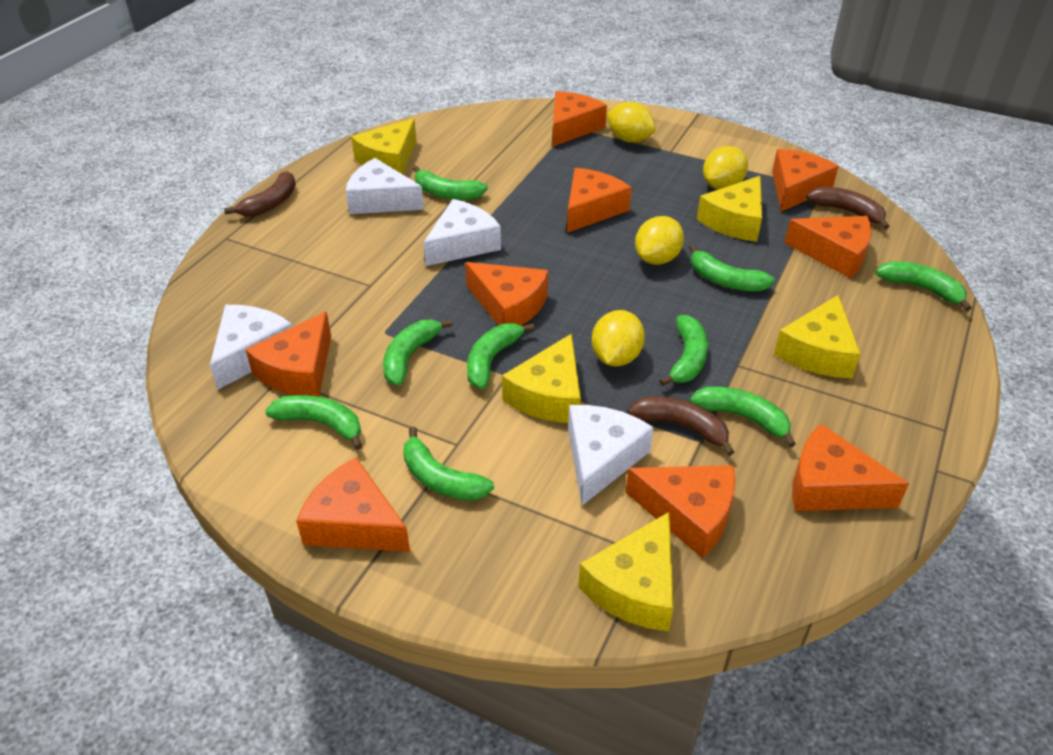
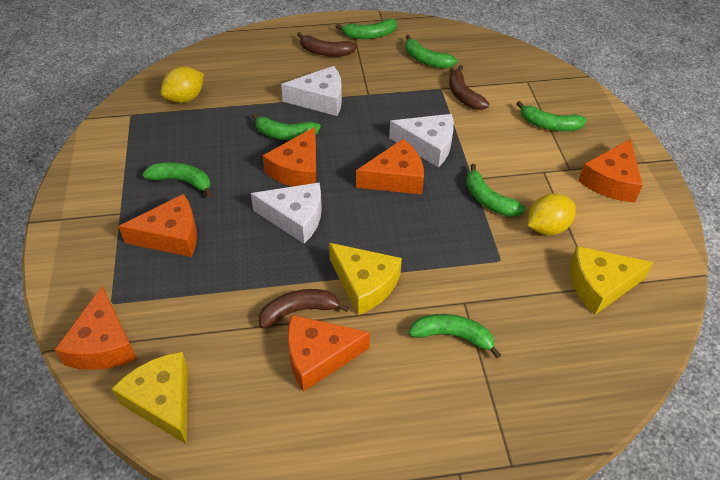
green banana: 9 -> 7
orange cheese: 9 -> 6
white cheese: 4 -> 3
yellow cheese: 5 -> 3
yellow lemon: 4 -> 2

